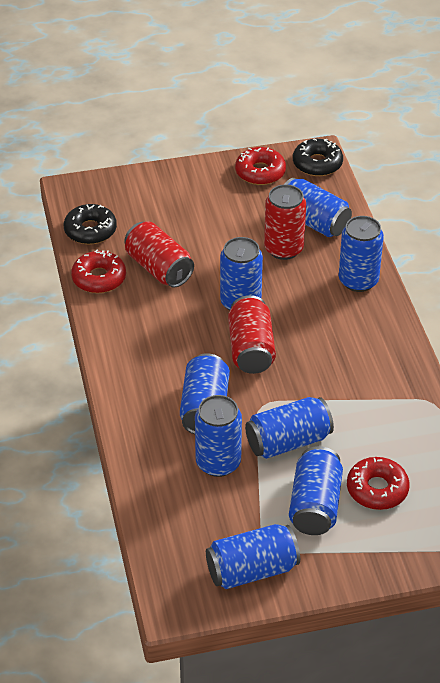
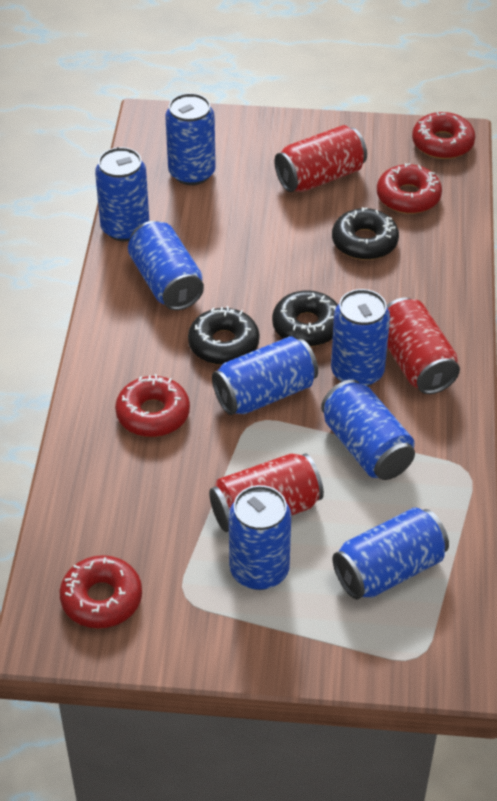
black donut: 2 -> 3
red donut: 3 -> 4

